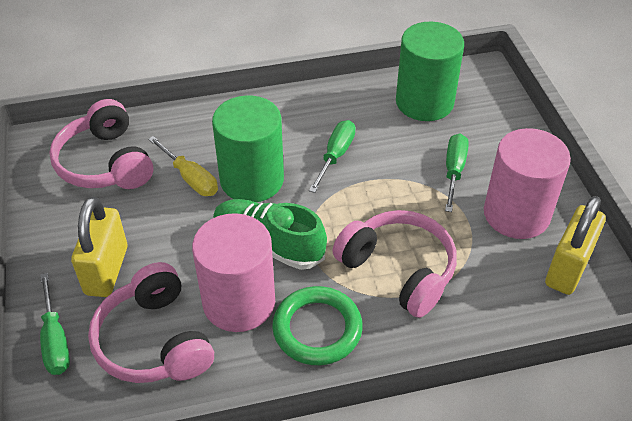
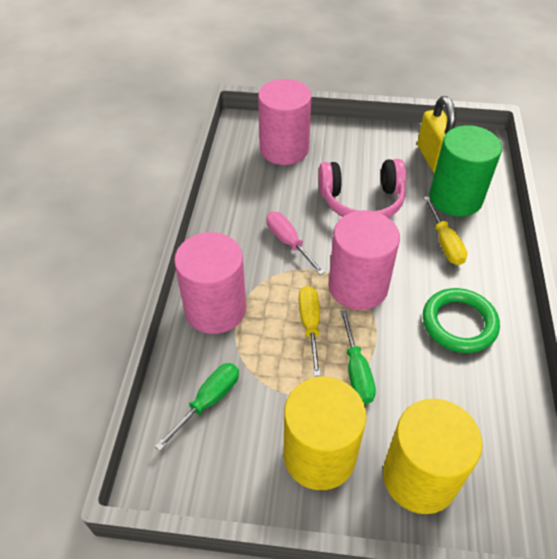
green cylinder: 2 -> 1
green screwdriver: 3 -> 2
green shoe: 1 -> 0
pink cylinder: 2 -> 3
pink headphones: 3 -> 1
pink screwdriver: 0 -> 1
yellow cylinder: 0 -> 2
yellow padlock: 2 -> 1
yellow screwdriver: 1 -> 2

